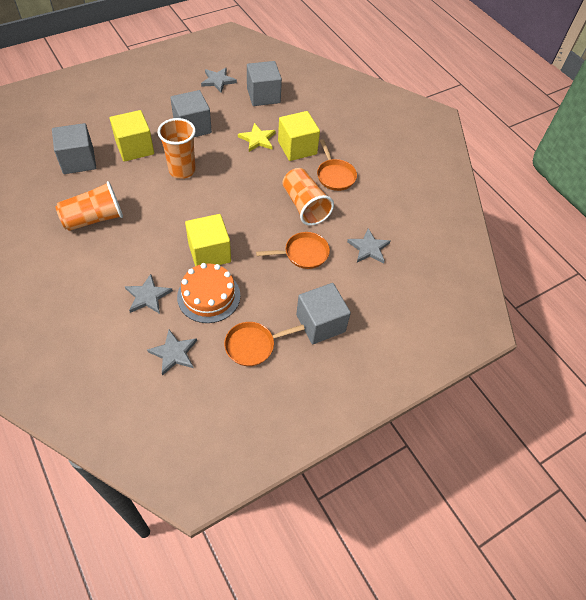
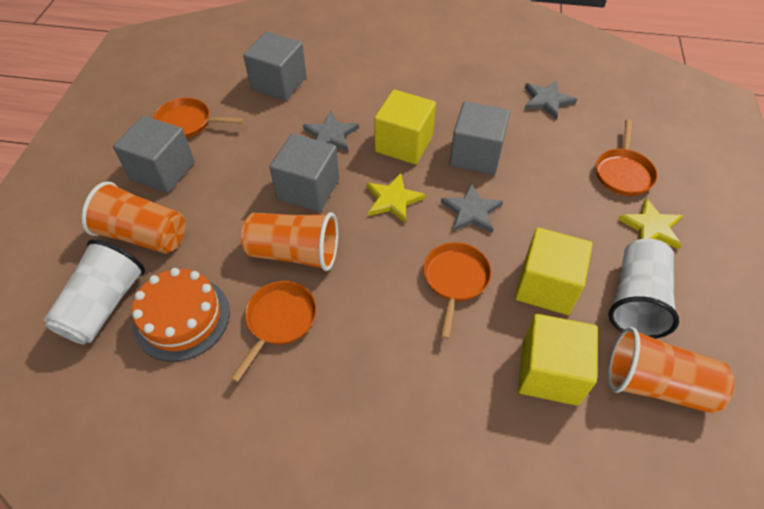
grey star: 4 -> 3
orange pan: 3 -> 4
white cup: 0 -> 2
yellow star: 1 -> 2

